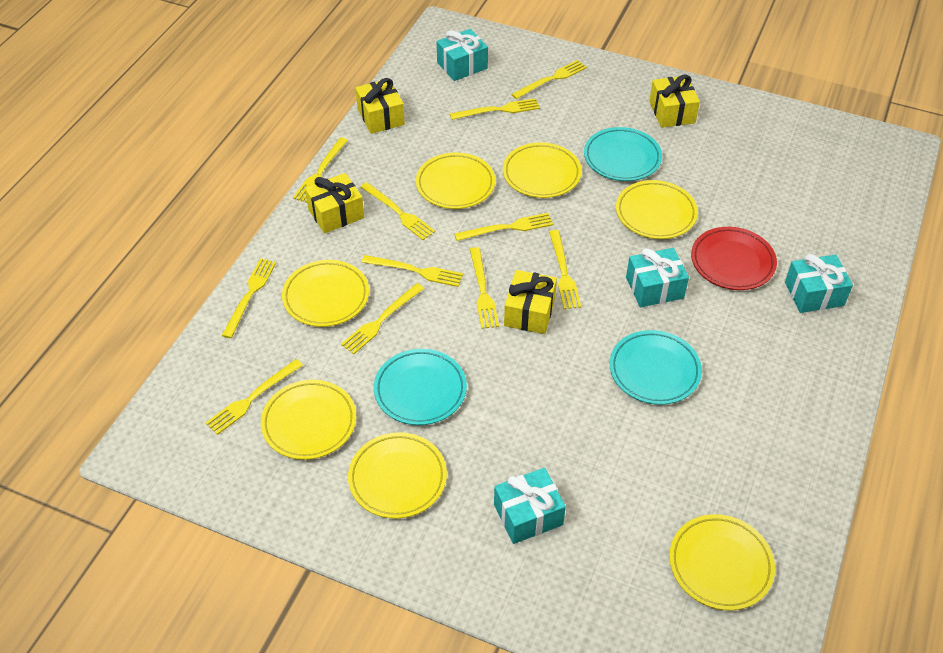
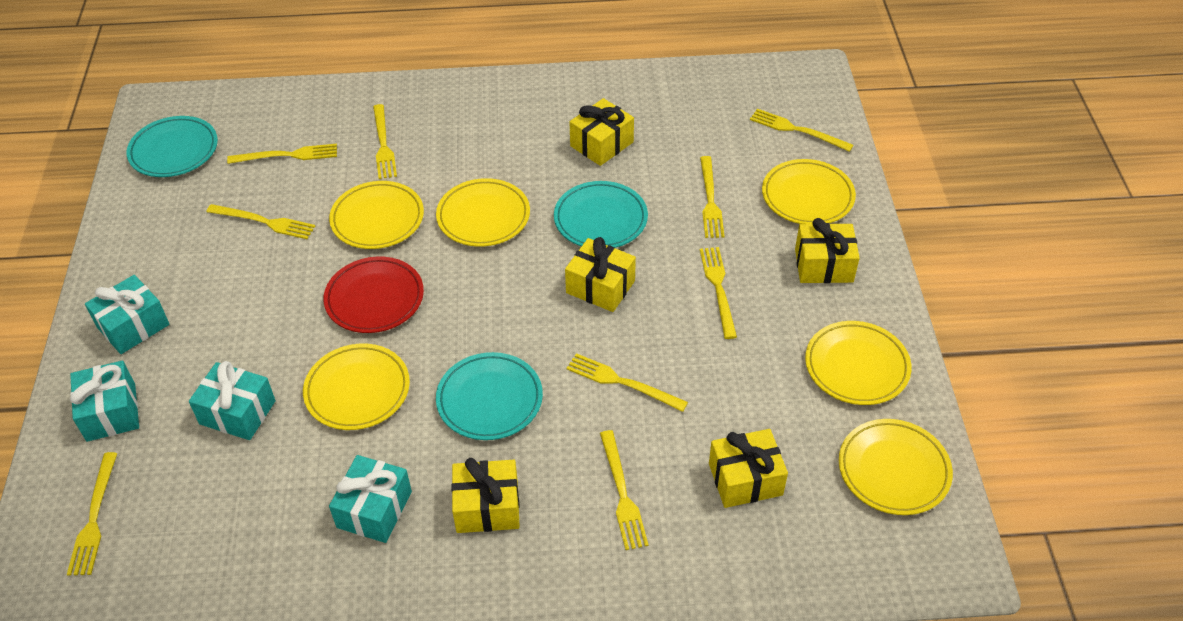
yellow fork: 11 -> 9
yellow gift: 4 -> 5
yellow plate: 7 -> 6

